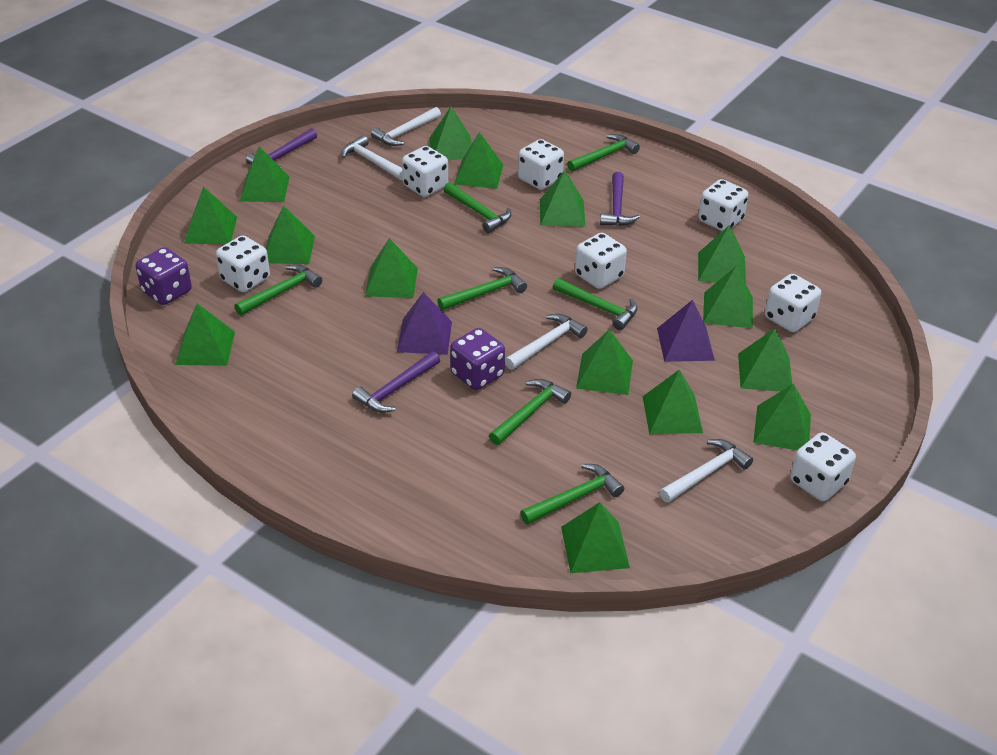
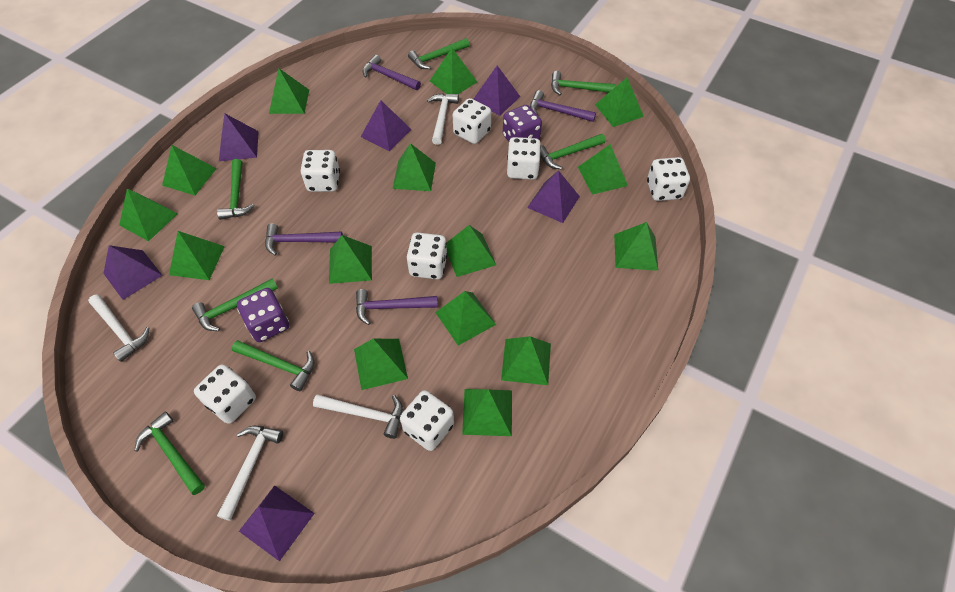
purple hammer: 3 -> 4
purple pyramid: 2 -> 6

